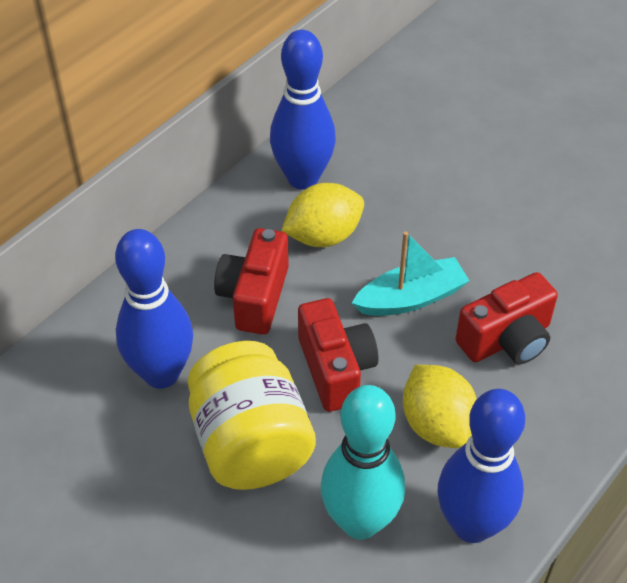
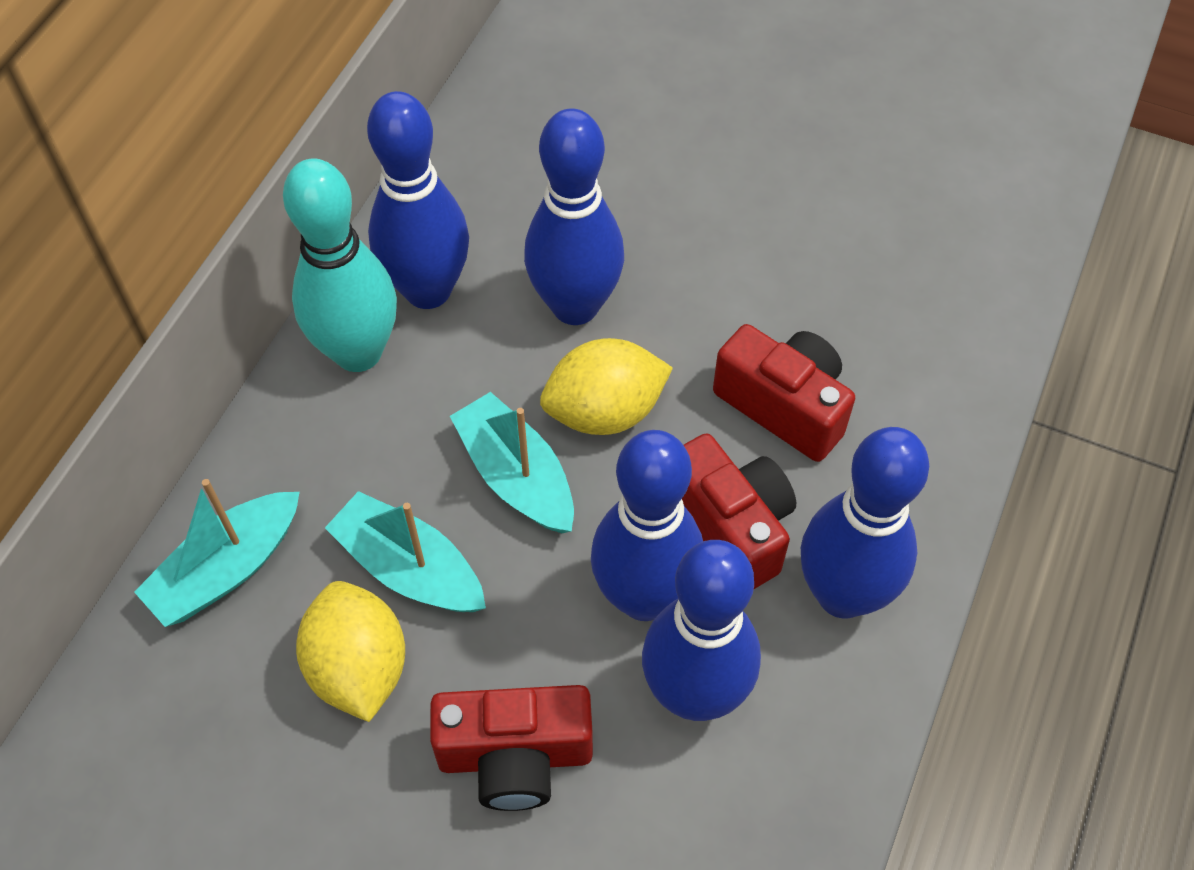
blue bowling pin: 3 -> 5
turquoise boat: 1 -> 3
yellow jar: 1 -> 0

